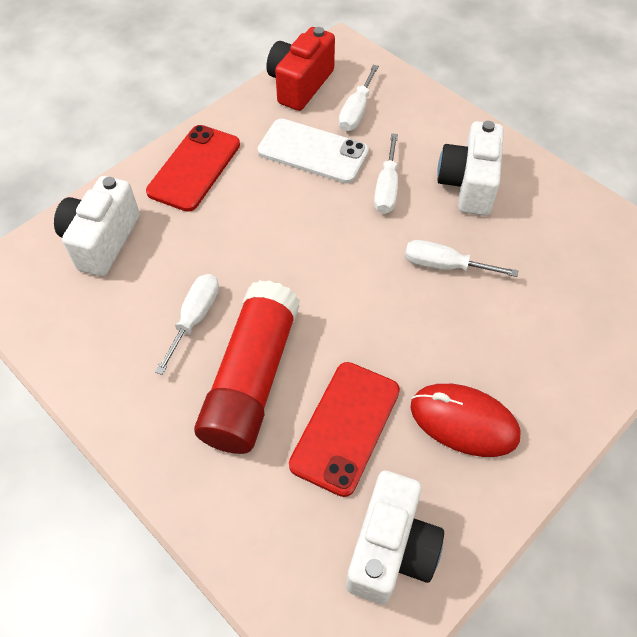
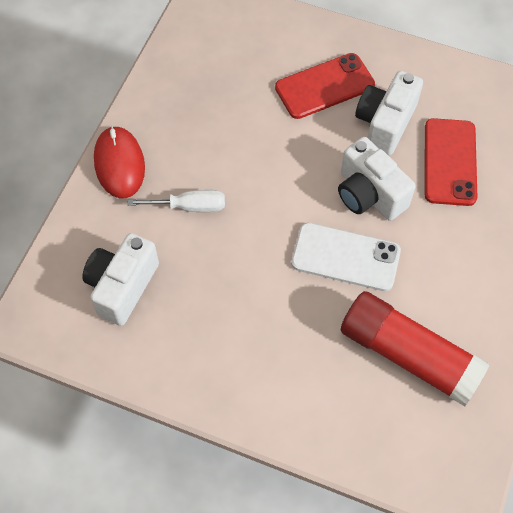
red camera: 1 -> 0
white screwdriver: 4 -> 1

